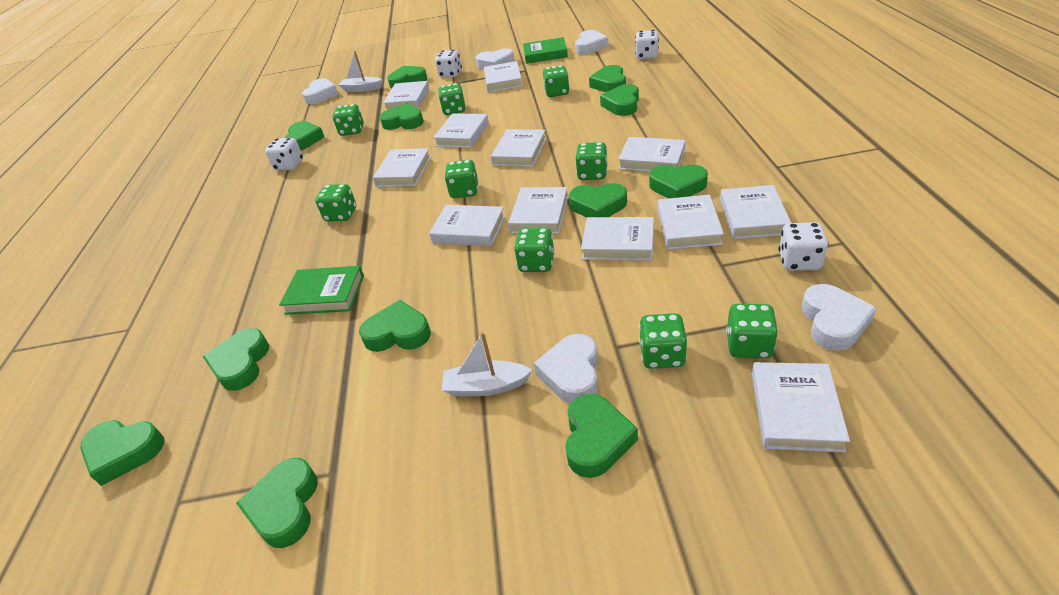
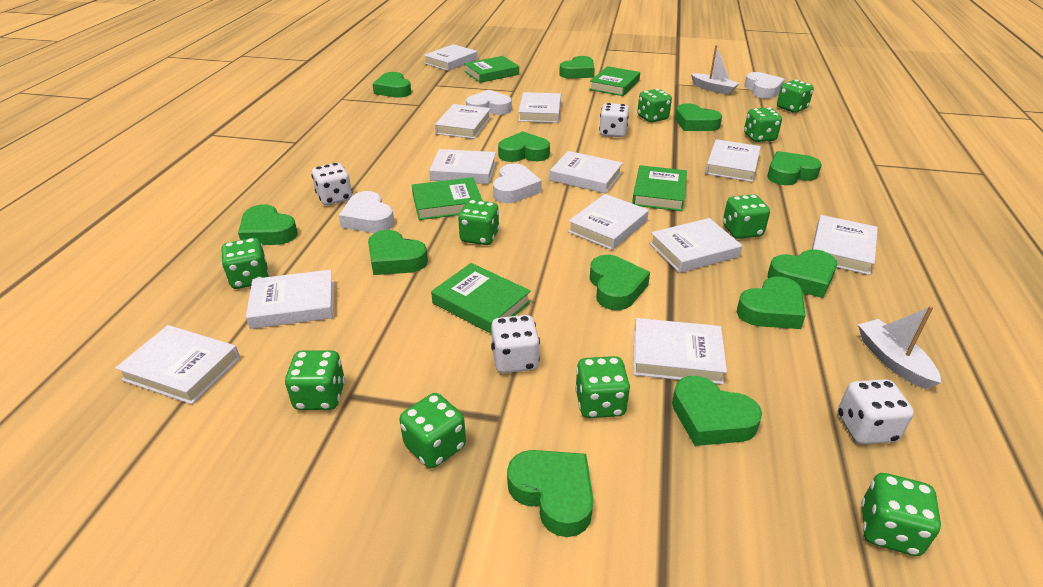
green book: 2 -> 5
green dice: 9 -> 10
white heart: 5 -> 4

